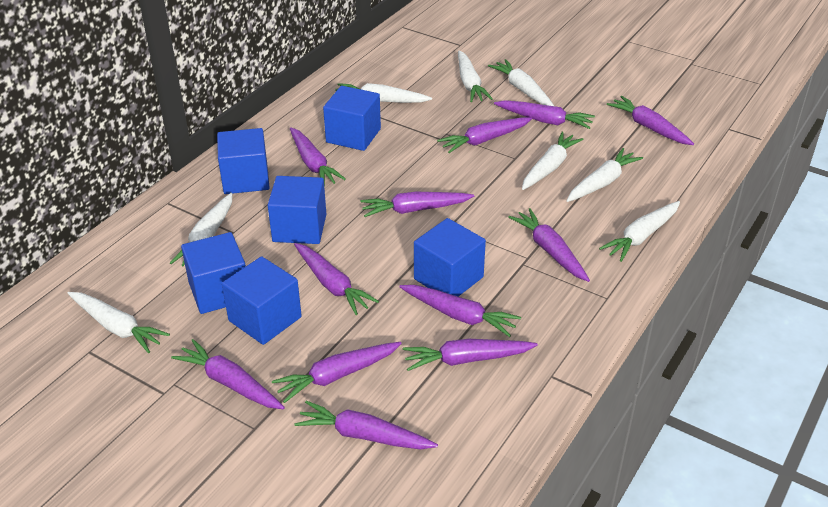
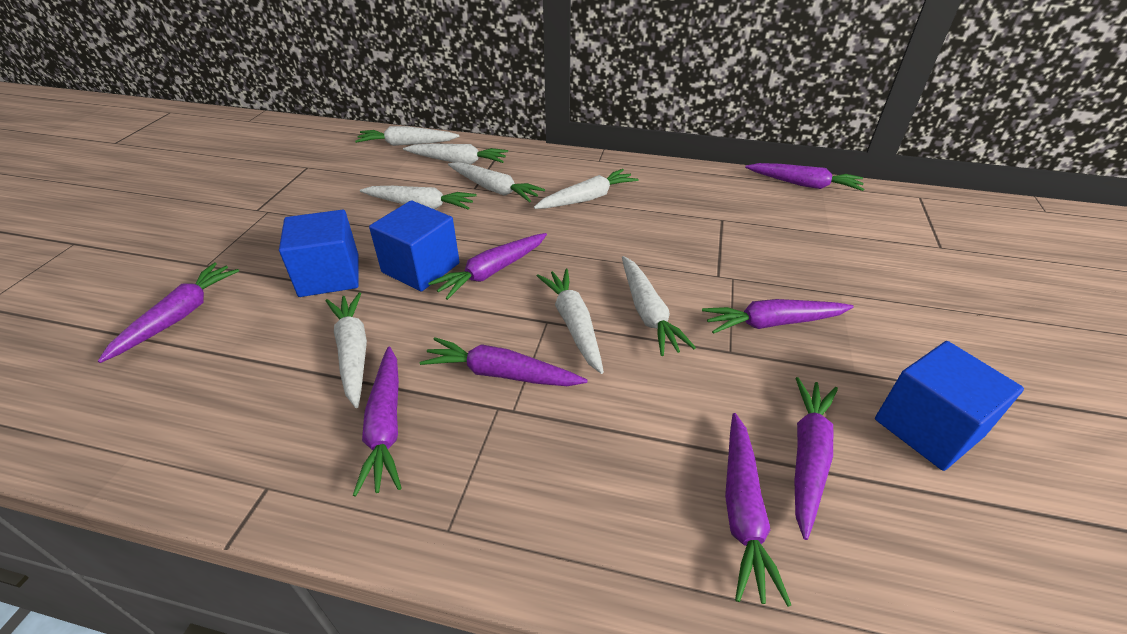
blue cube: 6 -> 3
purple carrot: 12 -> 8

